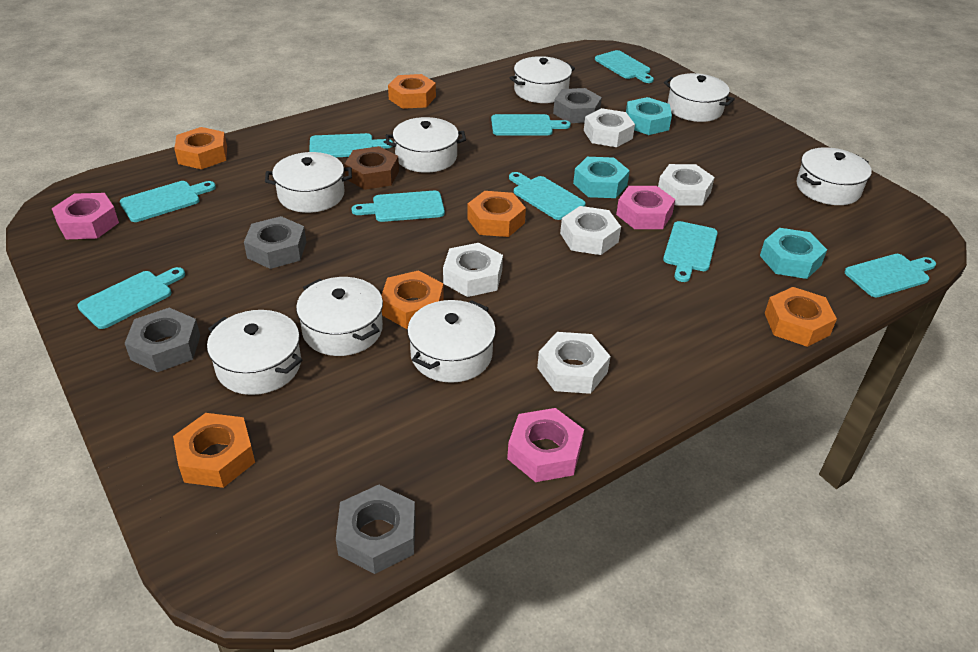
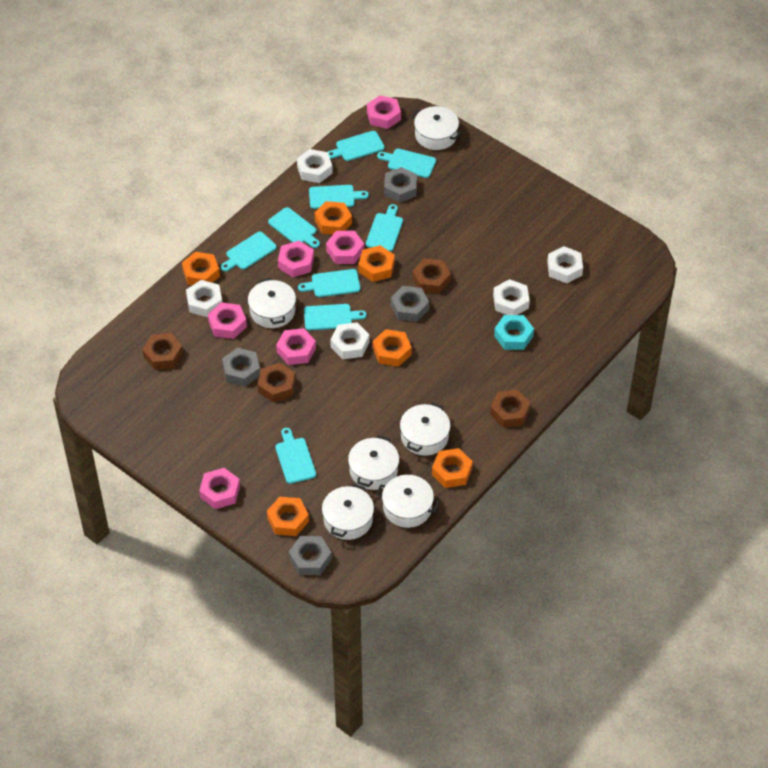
brown nut: 1 -> 4
pink nut: 3 -> 6
turquoise nut: 3 -> 1
white pot: 8 -> 6

